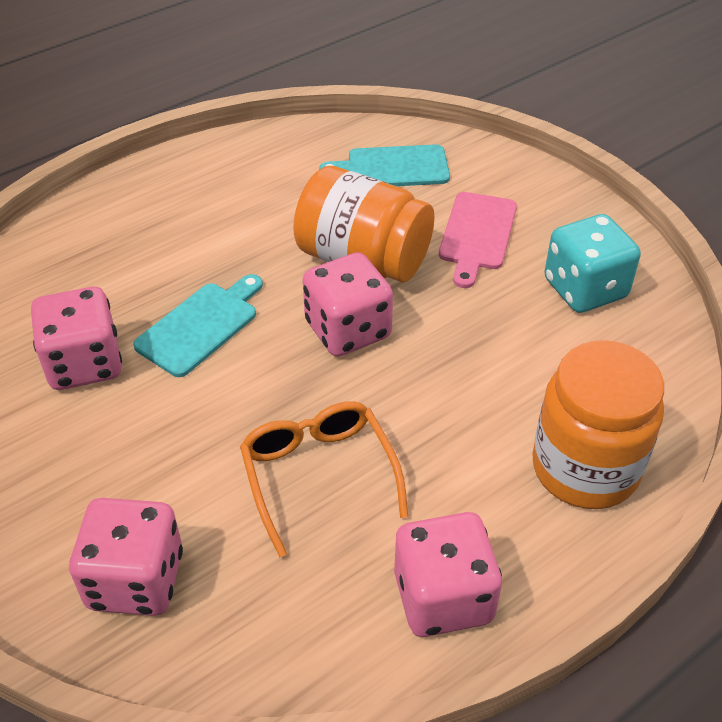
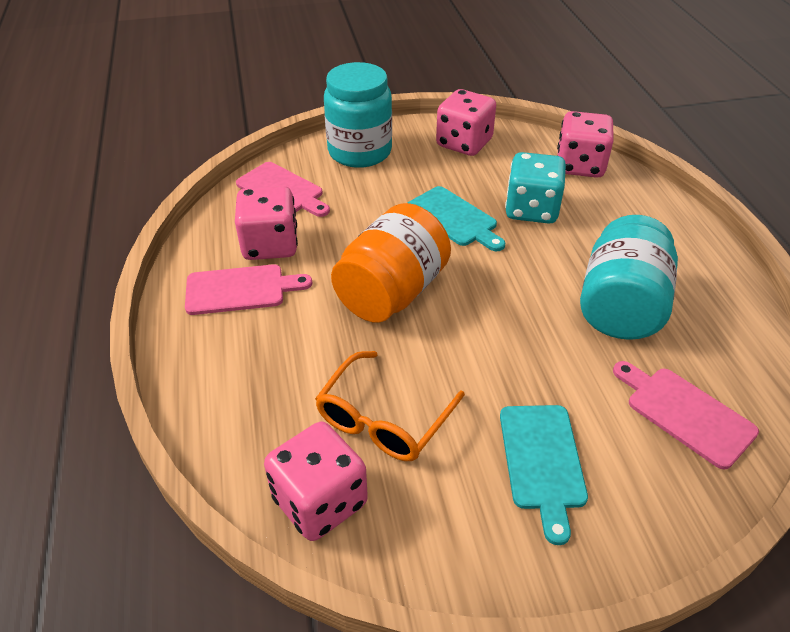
orange jar: 2 -> 1
pink cutting board: 1 -> 3
turquoise jar: 0 -> 2

